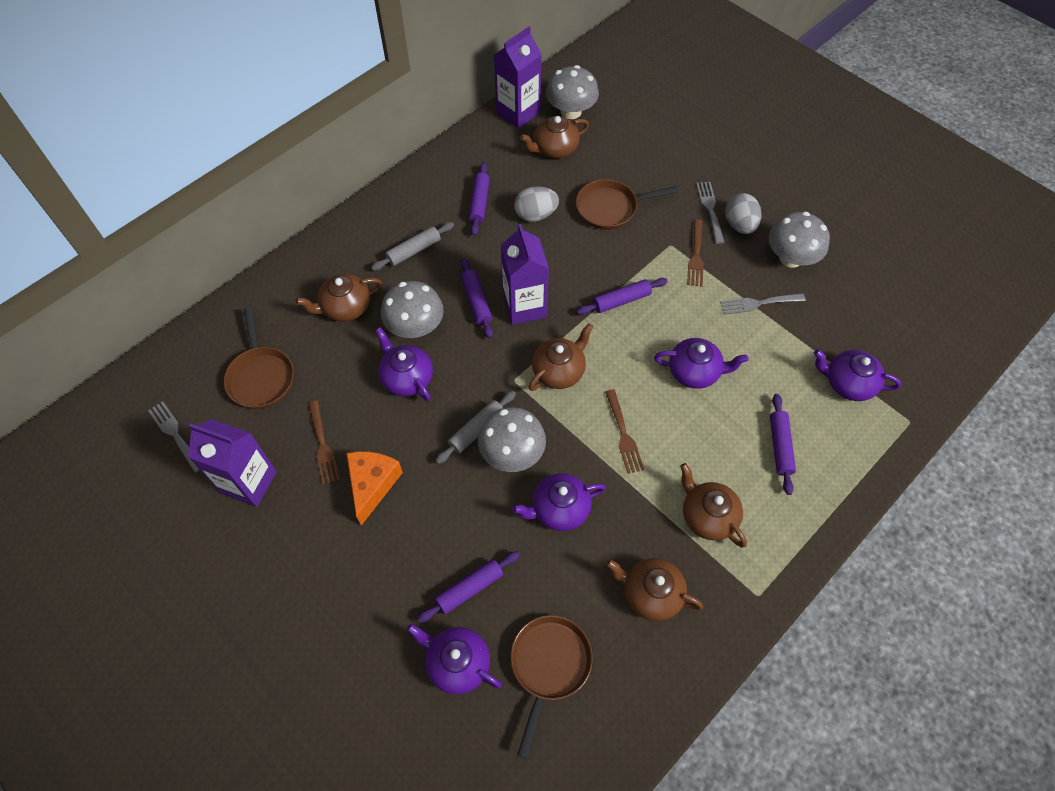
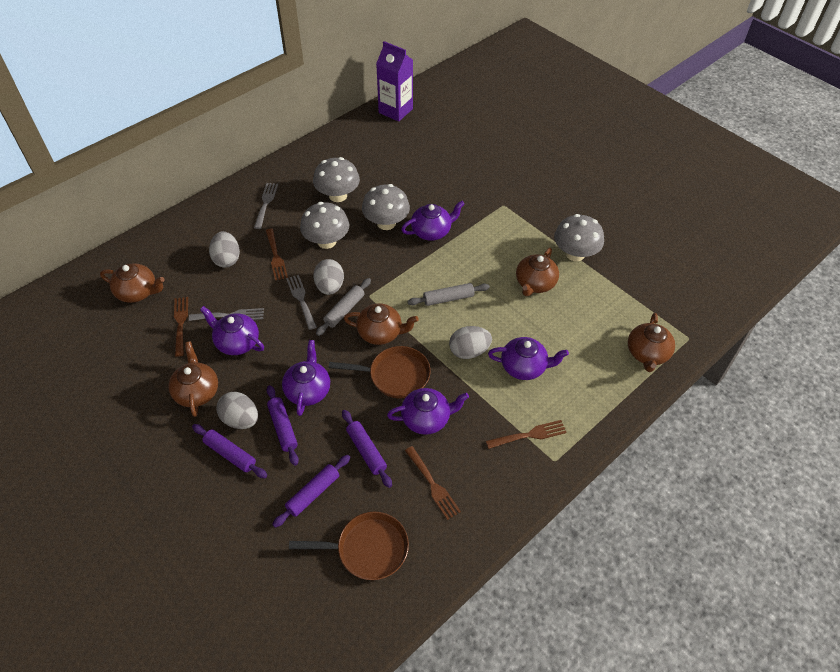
brown fork: 3 -> 4
brown pan: 3 -> 2
grey egg: 2 -> 4
orange cheese: 1 -> 0
purple carton: 3 -> 1
purple rolling pin: 5 -> 4

